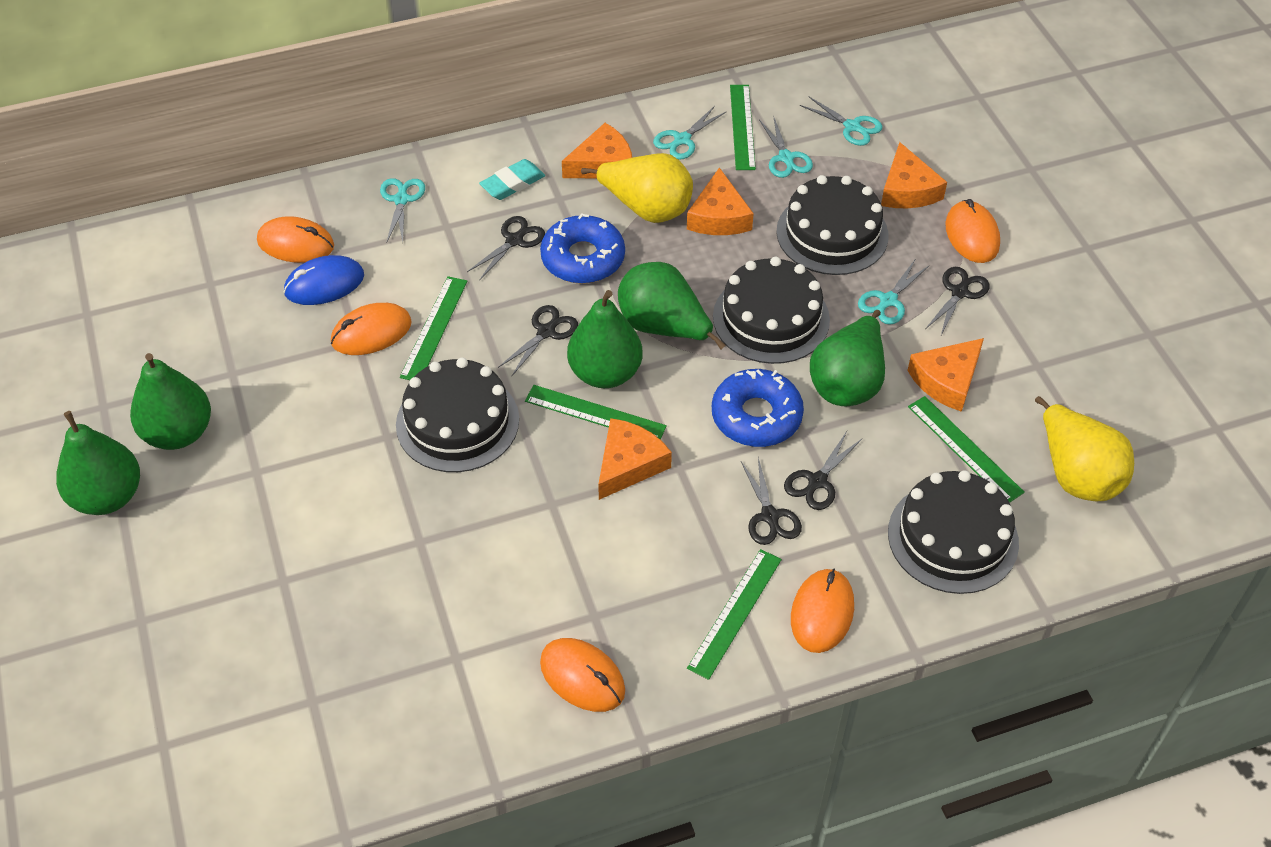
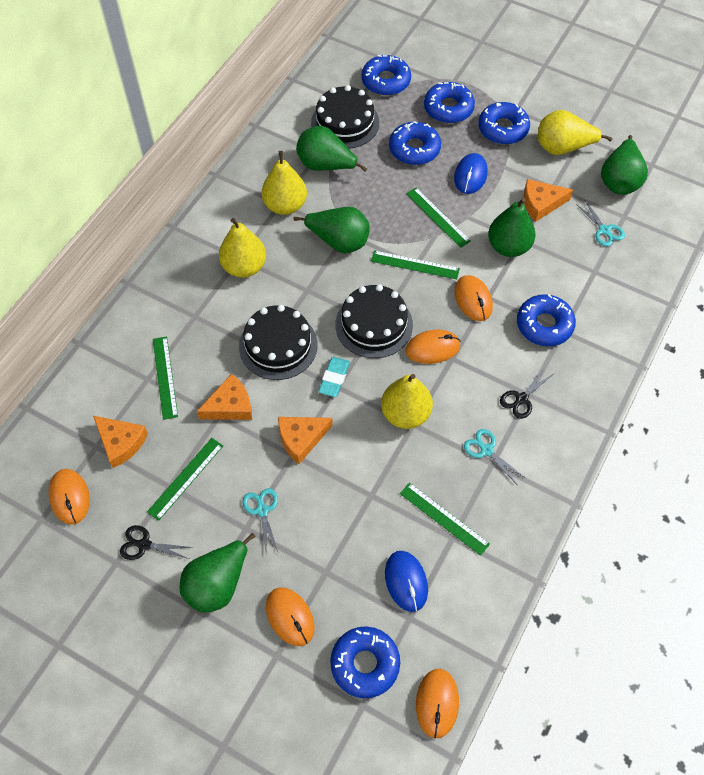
black cake: 4 -> 3
black scissors: 5 -> 2
blue donut: 2 -> 6
blue mouse: 1 -> 2
orange cheese: 5 -> 4
turquoise scissors: 5 -> 3
yellow pear: 2 -> 4

